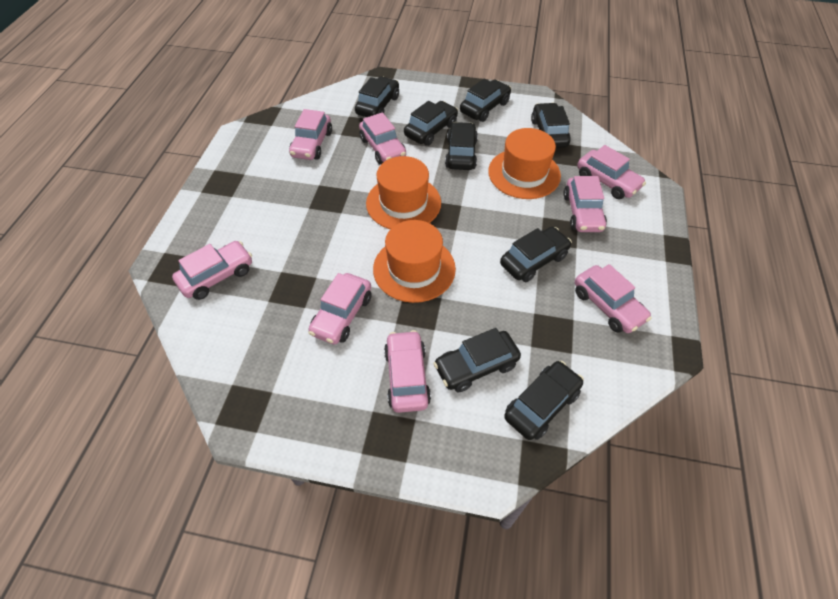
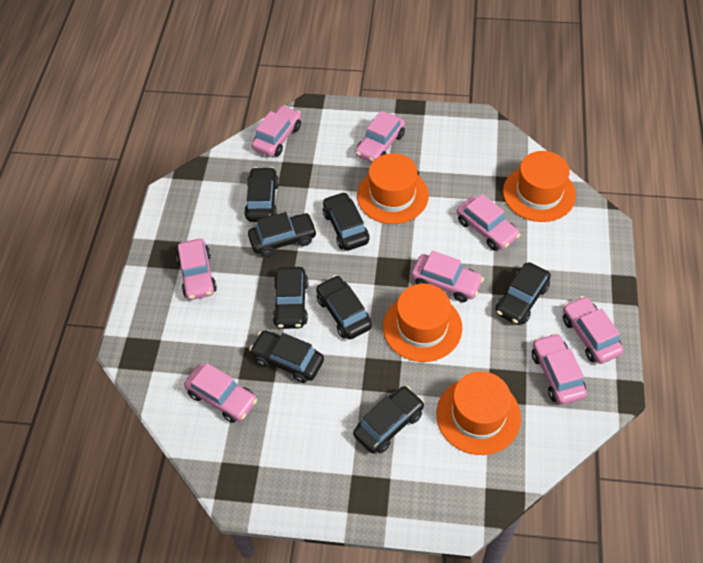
orange hat: 3 -> 4

